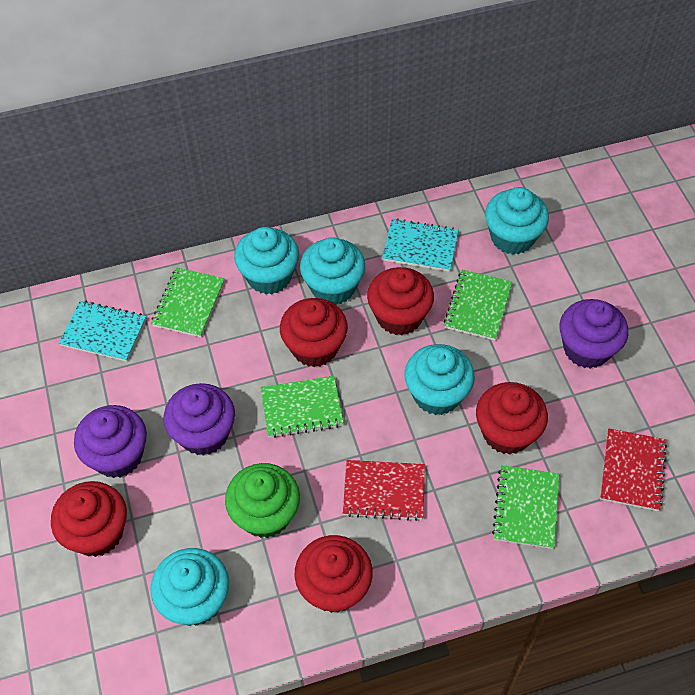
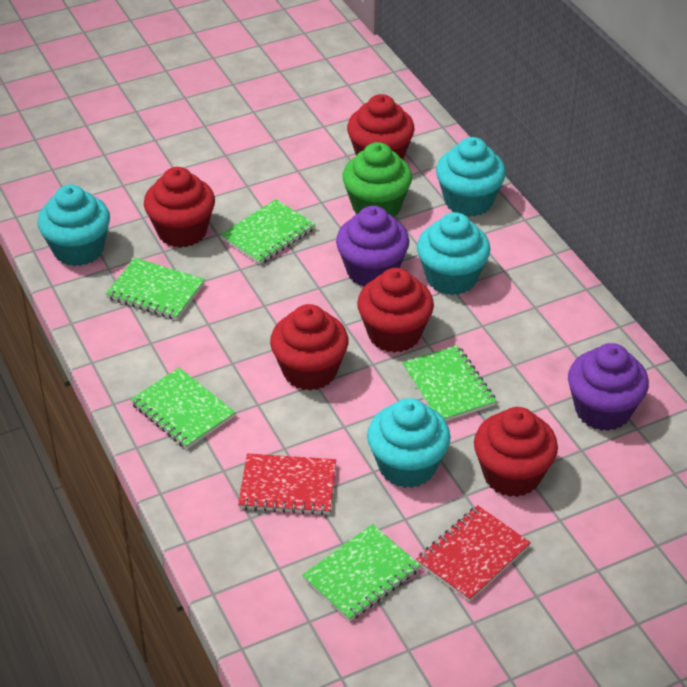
green notebook: 4 -> 5
purple cupcake: 3 -> 2
turquoise cupcake: 5 -> 4
turquoise notebook: 2 -> 0

